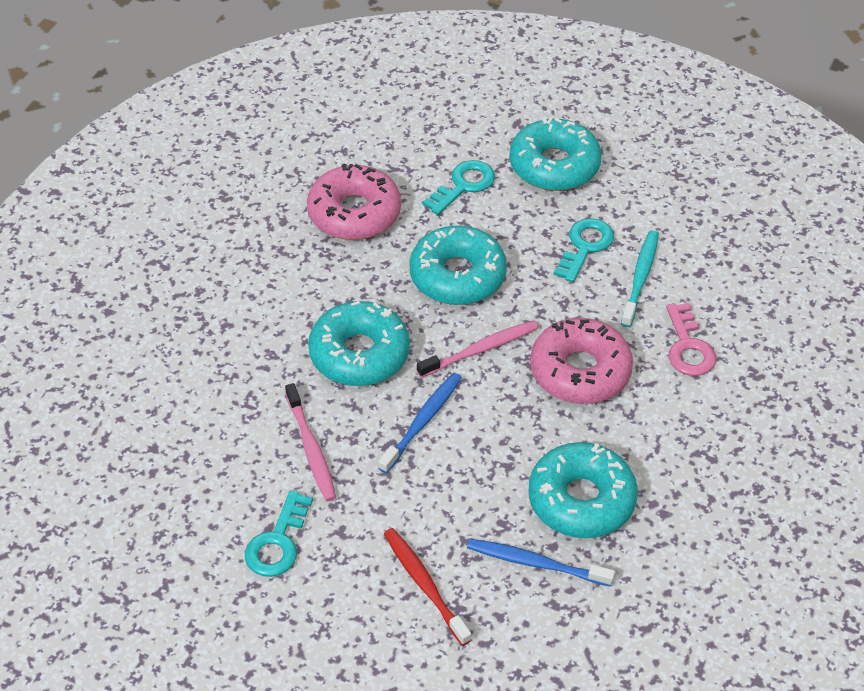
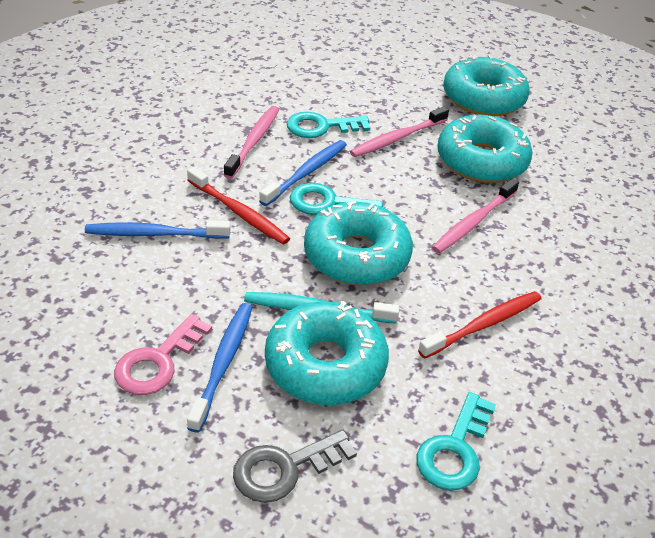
blue toothbrush: 2 -> 3
grey key: 0 -> 1
pink donut: 2 -> 0
pink toothbrush: 2 -> 3
red toothbrush: 1 -> 2

